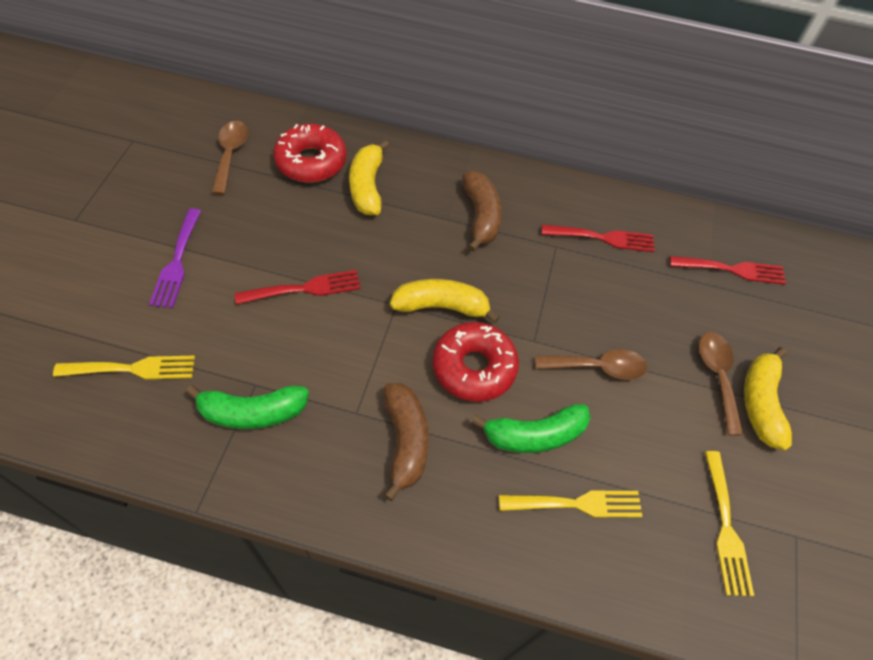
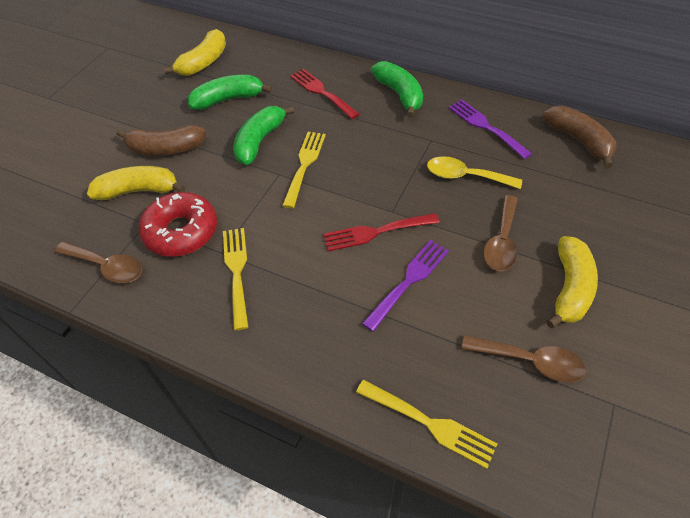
green banana: 2 -> 3
purple fork: 1 -> 2
red donut: 2 -> 1
red fork: 3 -> 2
yellow spoon: 0 -> 1

